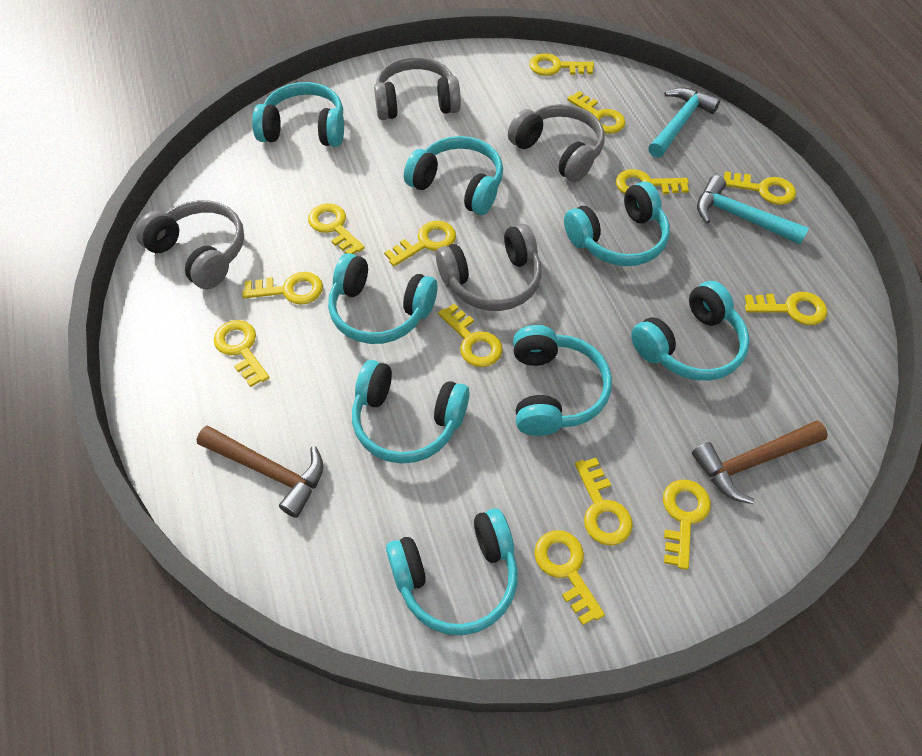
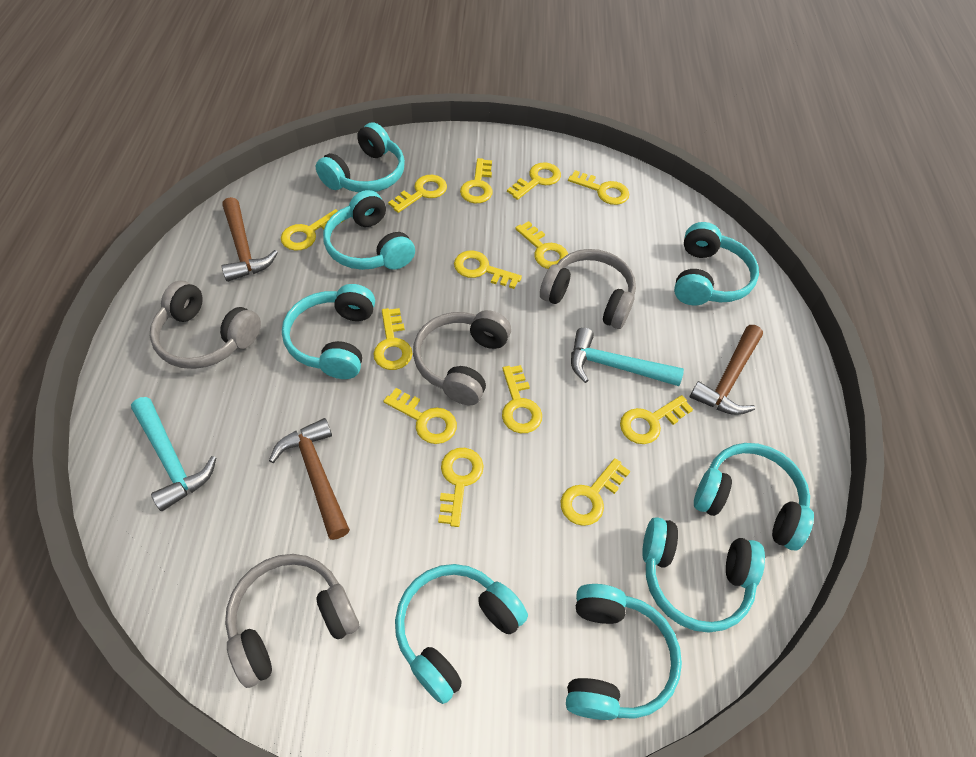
brown hammer: 2 -> 3

